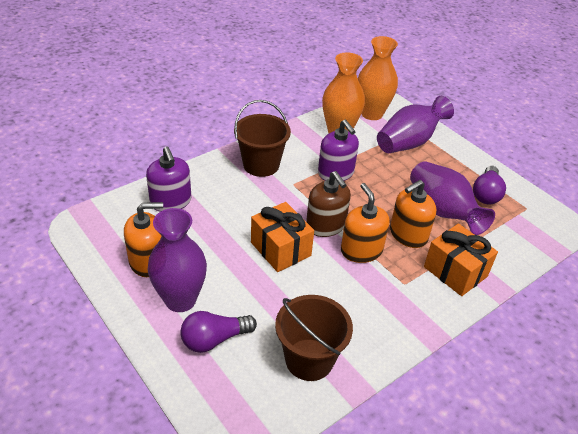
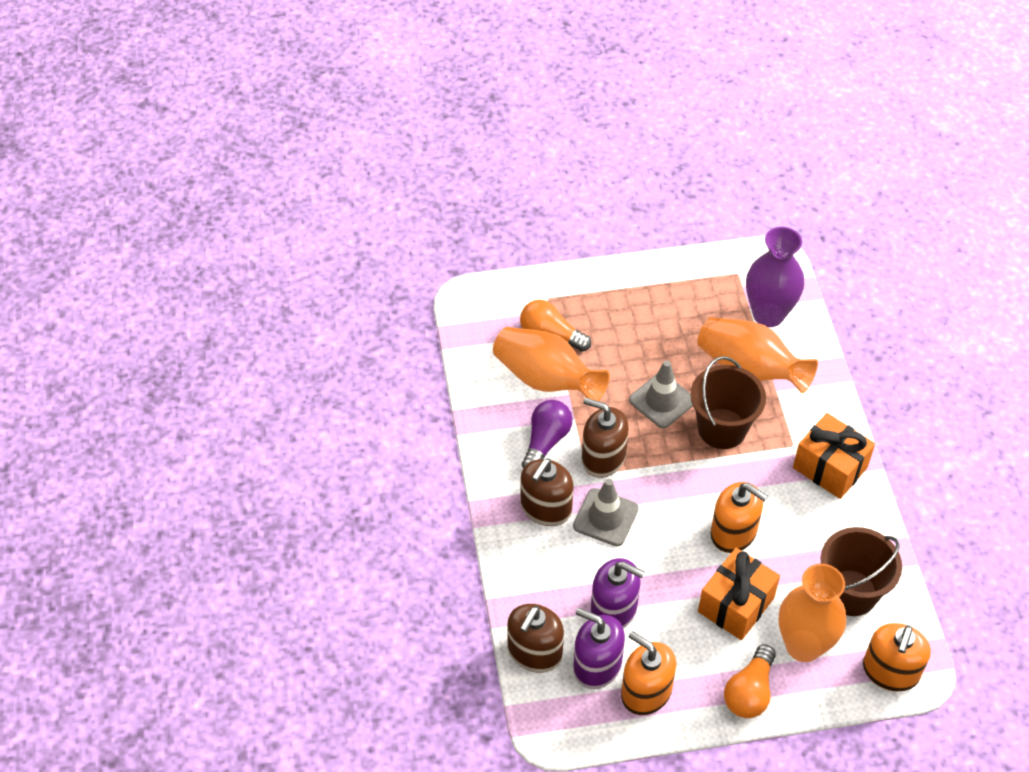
brown soap dispenser: 1 -> 3
grey traffic cone: 0 -> 2
orange light bulb: 0 -> 2
orange vase: 2 -> 3
purple light bulb: 2 -> 1
purple vase: 3 -> 1

